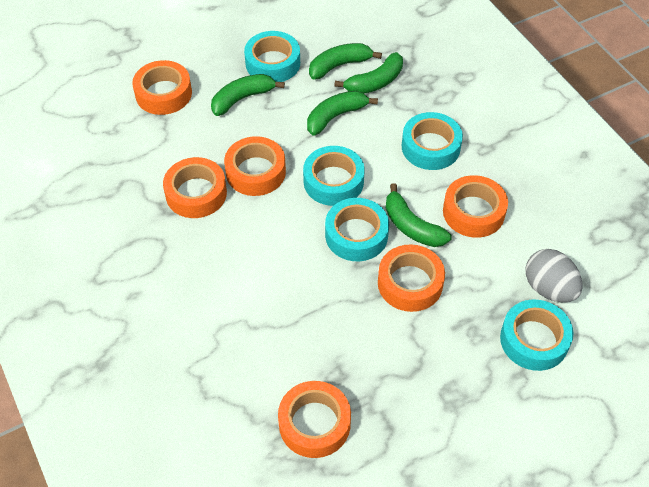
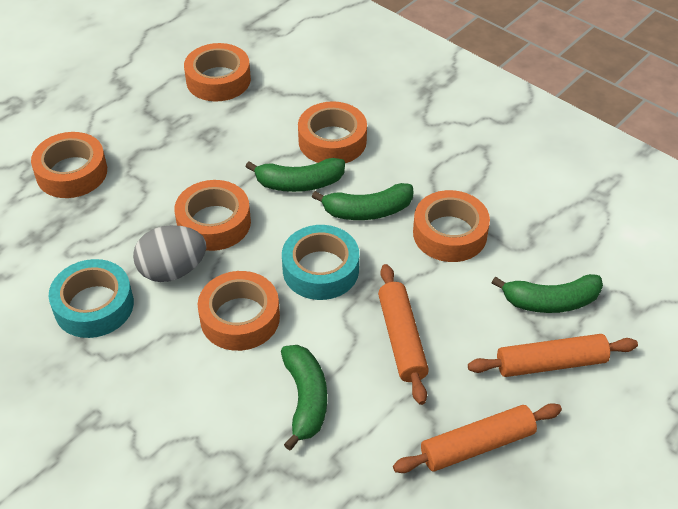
green banana: 5 -> 4
orange rolling pin: 0 -> 3
turquoise tape: 5 -> 2

